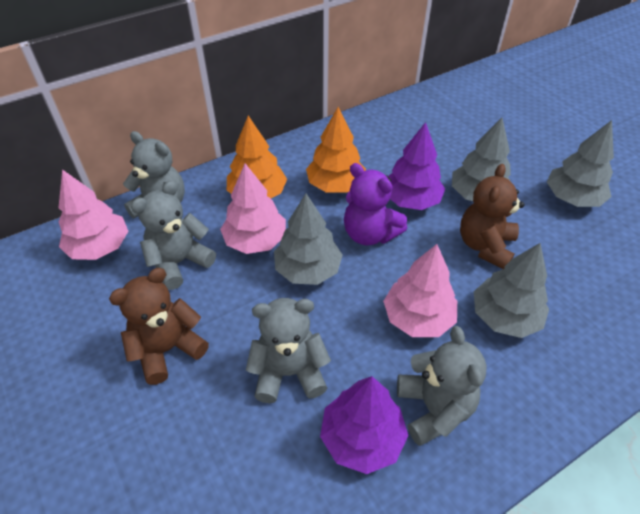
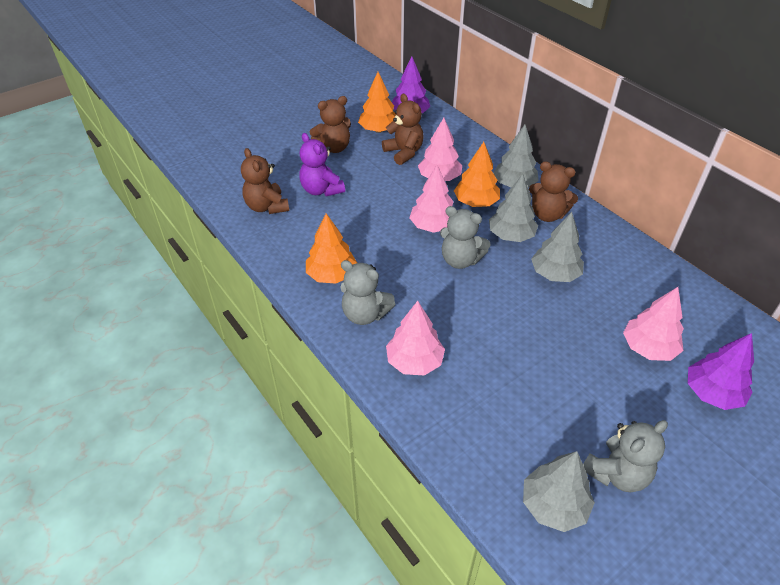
brown teddy bear: 2 -> 4
grey teddy bear: 4 -> 3
orange tree: 2 -> 3
pink tree: 3 -> 4

